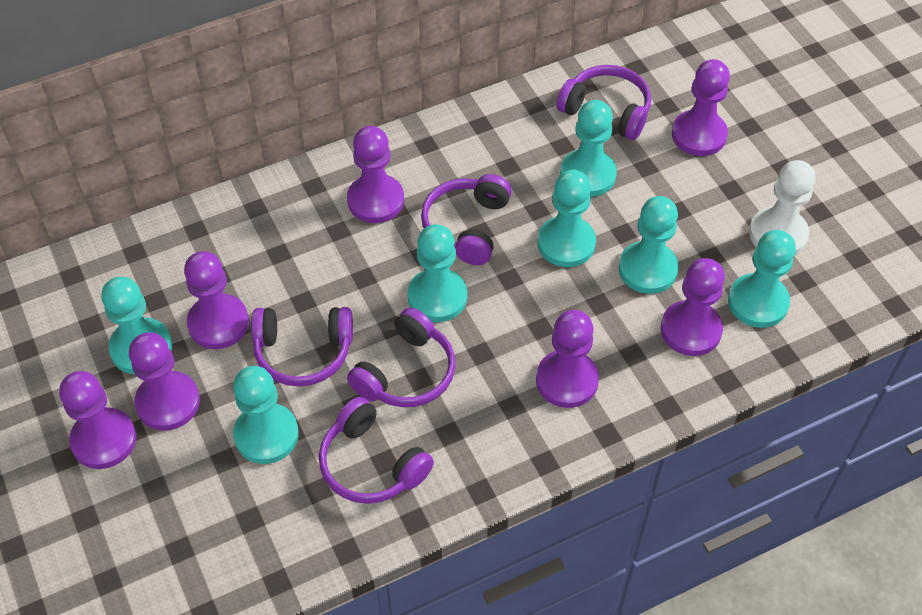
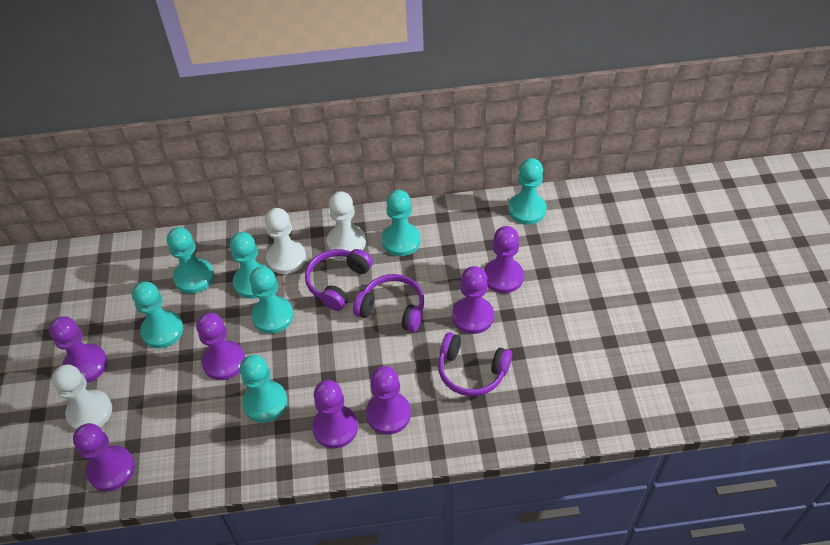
purple headphones: 5 -> 3
white pawn: 1 -> 3

